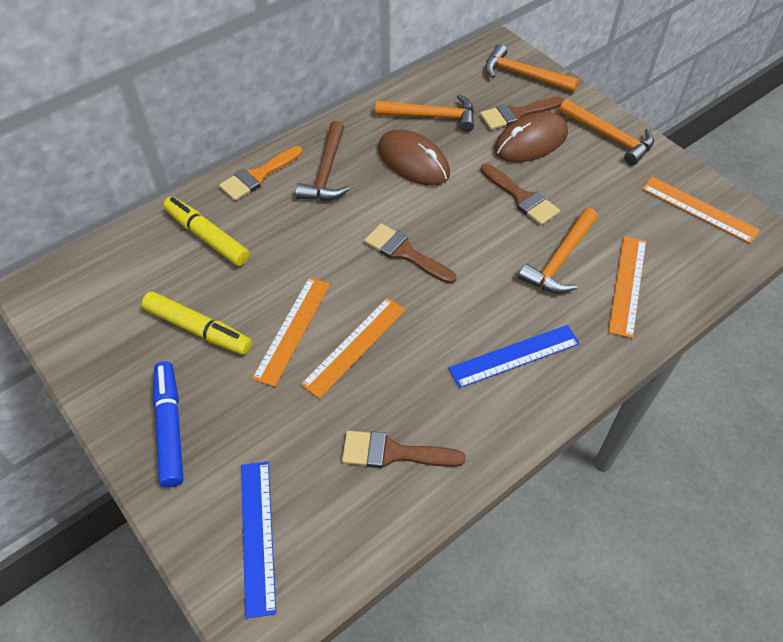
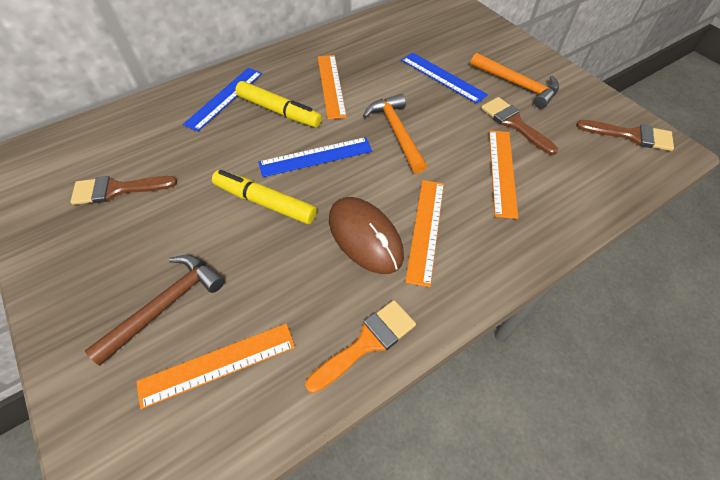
blue marker: 1 -> 0
blue ruler: 2 -> 3
brown brush: 4 -> 3
brown mouse: 2 -> 1
orange hammer: 4 -> 2

